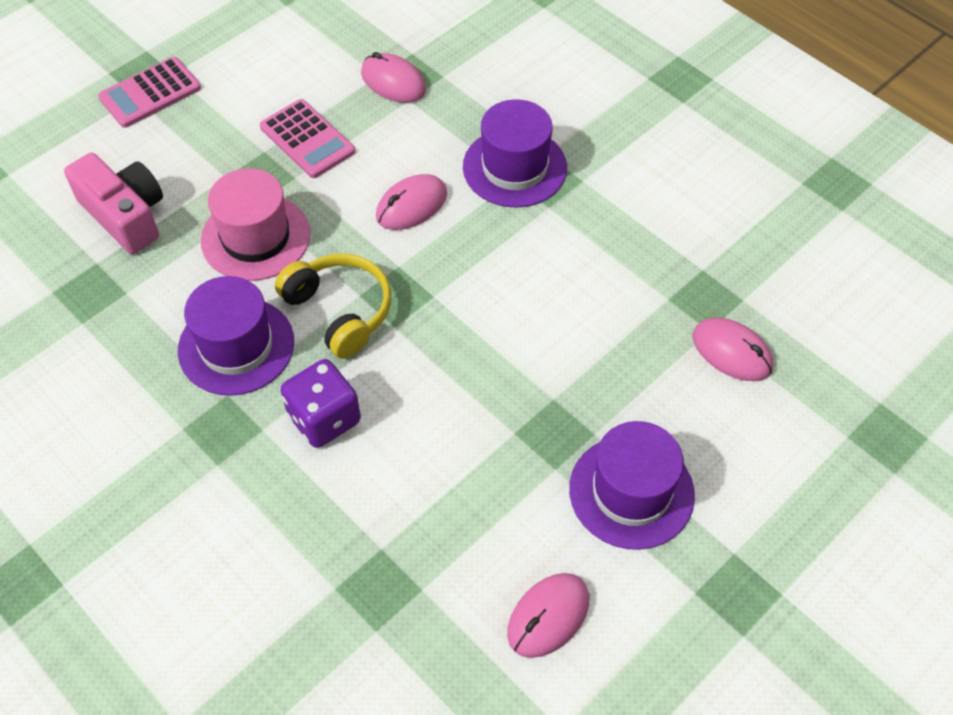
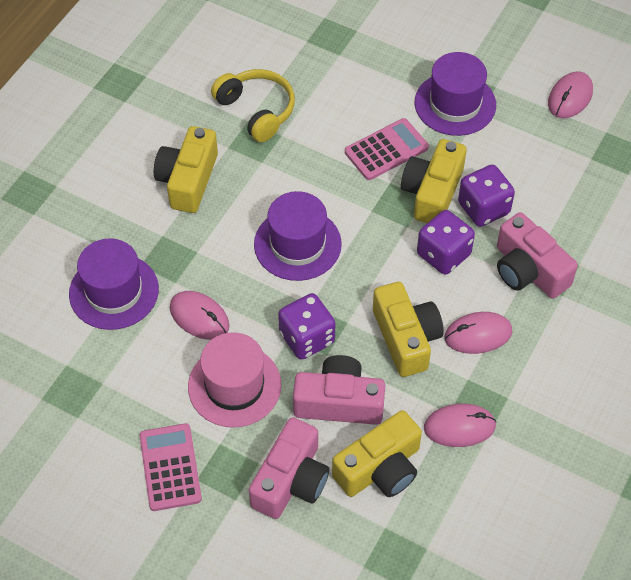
pink camera: 1 -> 3
purple dice: 1 -> 3
yellow camera: 0 -> 4

